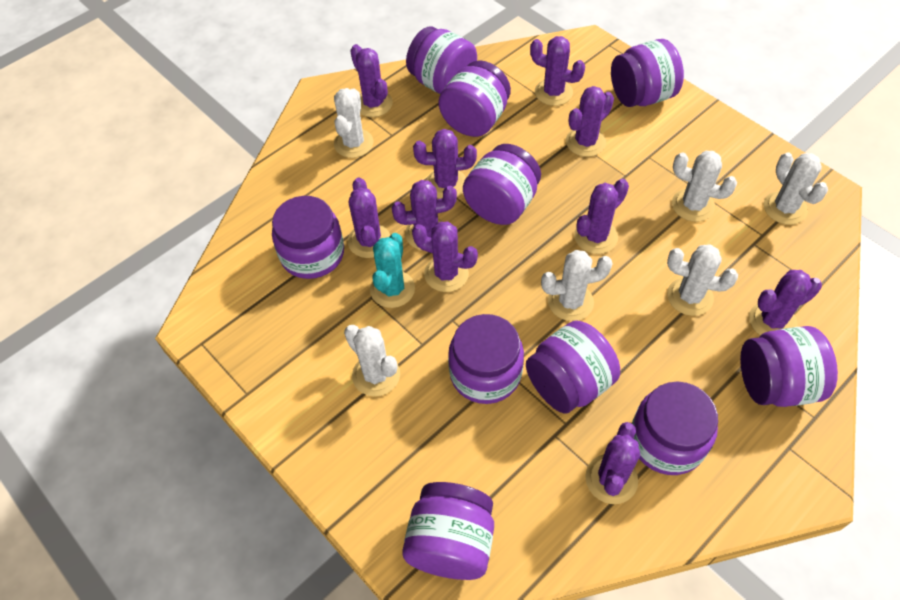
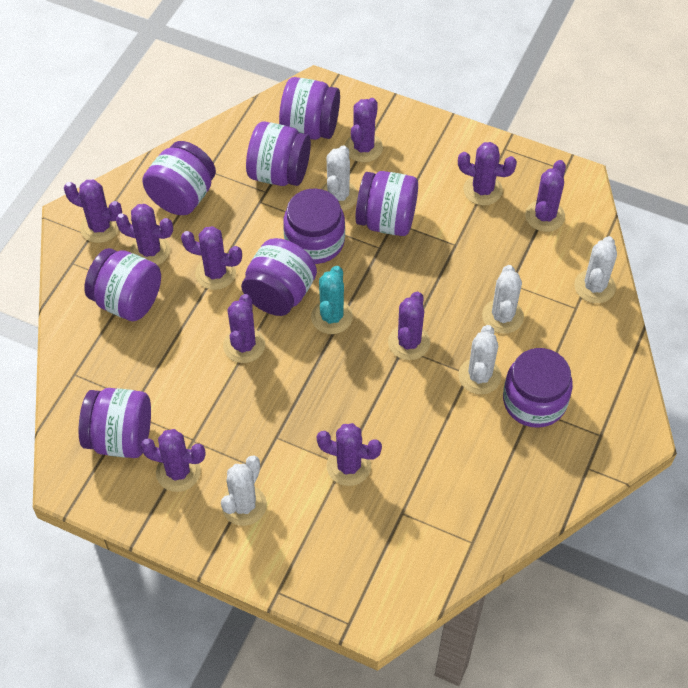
purple jar: 10 -> 9
white cactus: 6 -> 5

